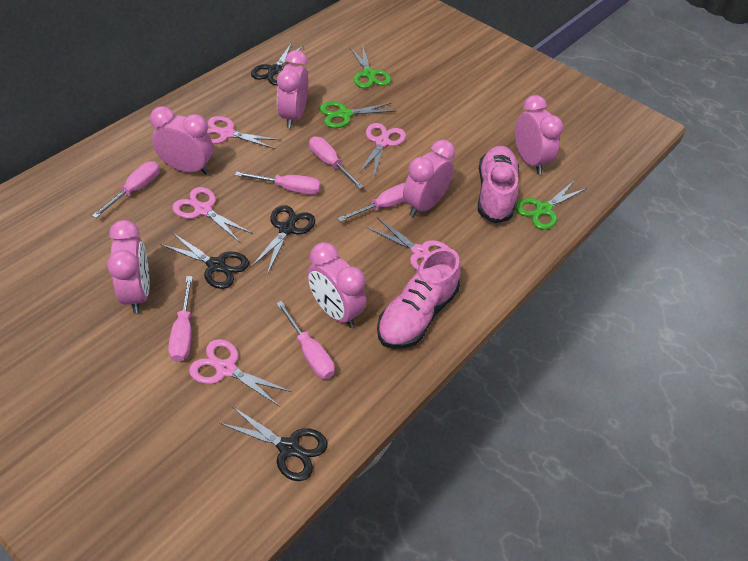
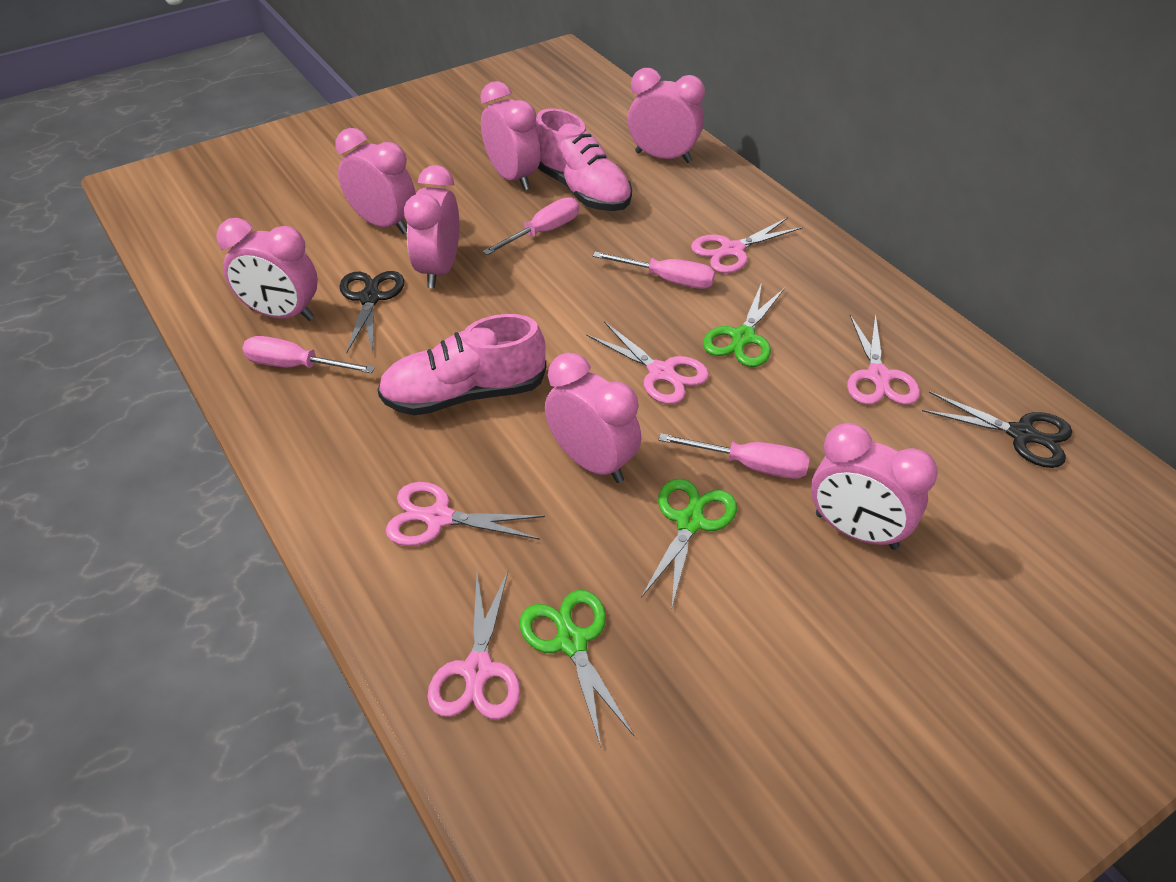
black scissors: 4 -> 2
pink clock: 6 -> 7
pink screwdriver: 6 -> 4

